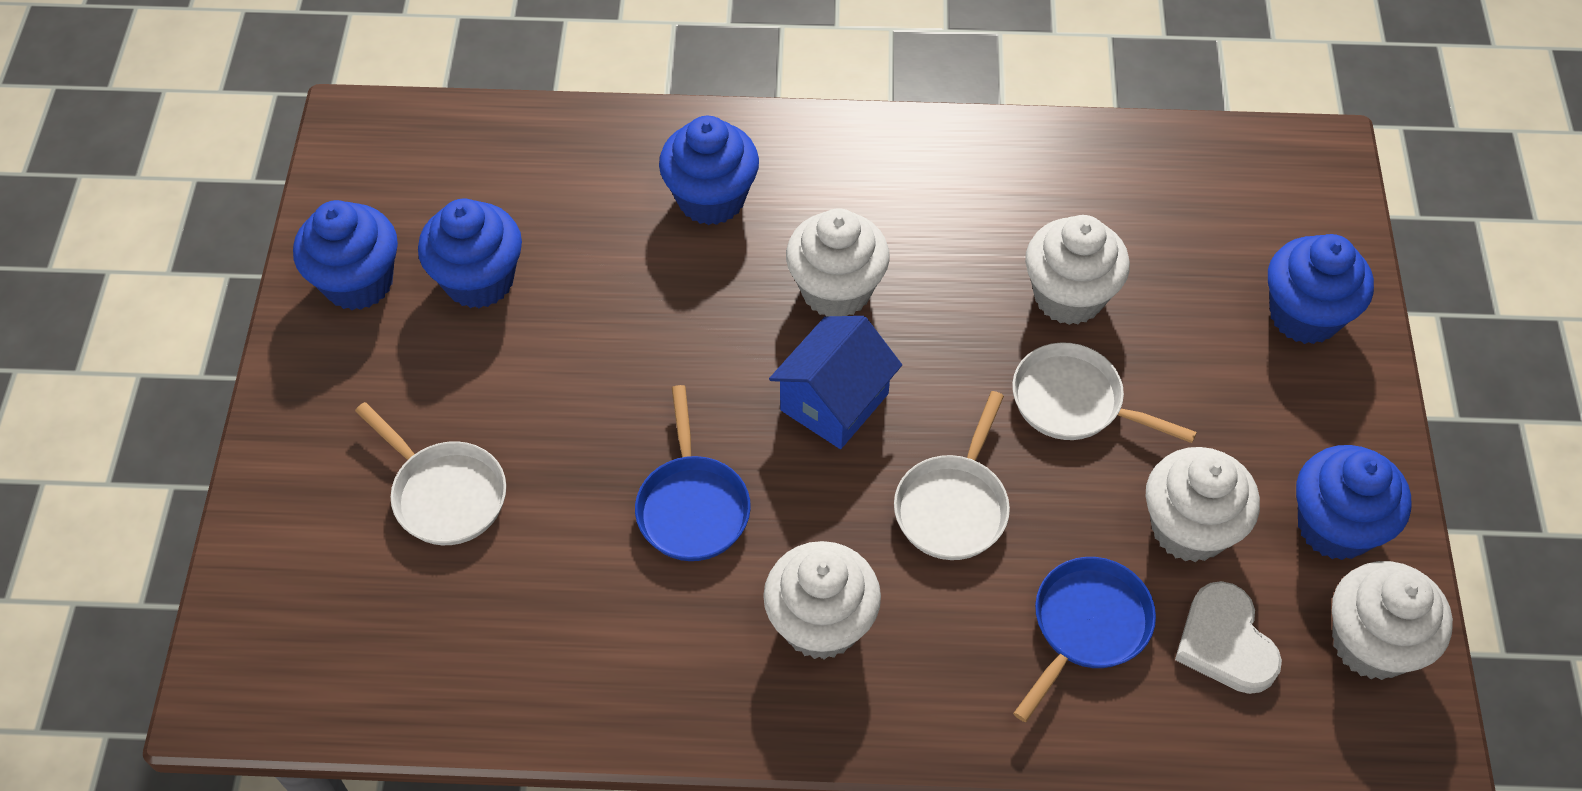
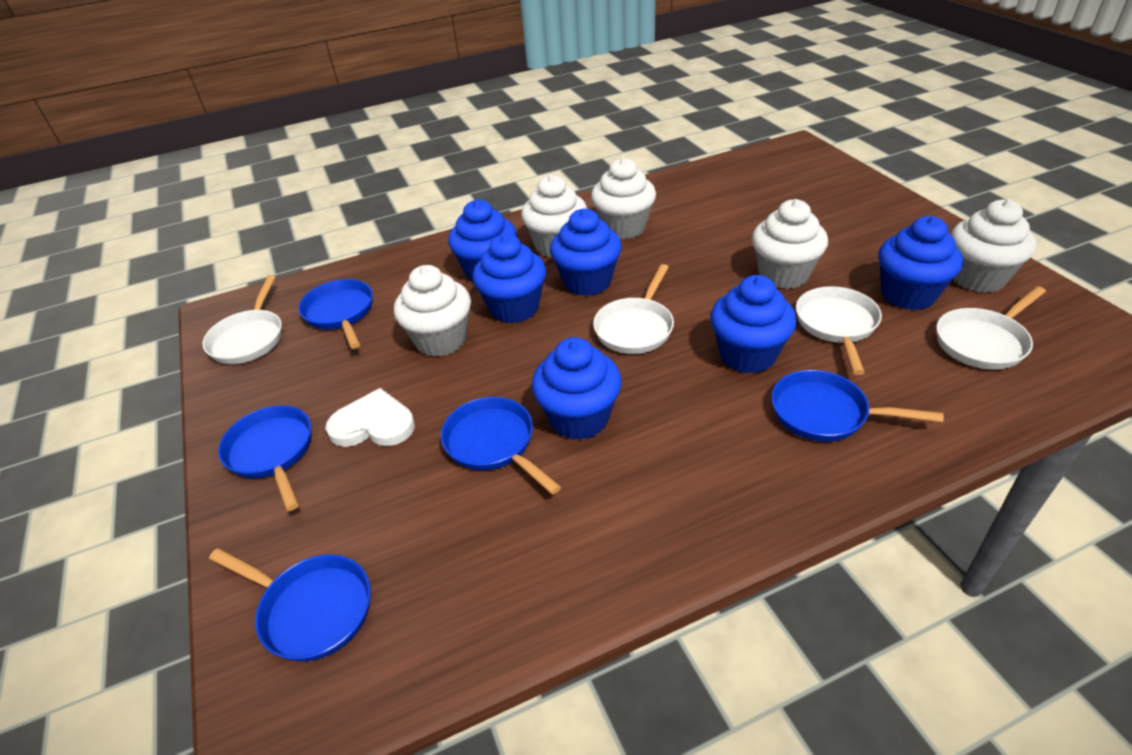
blue cupcake: 5 -> 6
blue house: 1 -> 0
blue pan: 2 -> 5
white pan: 3 -> 4

